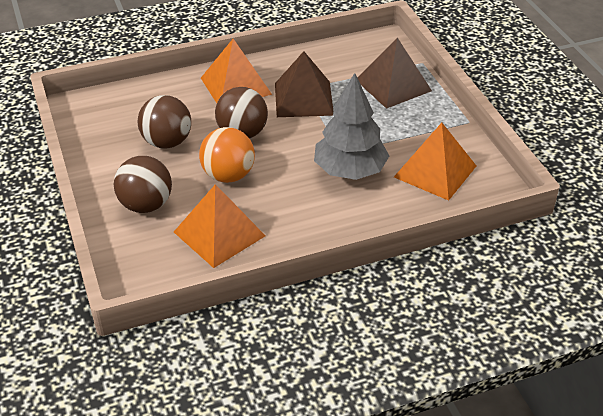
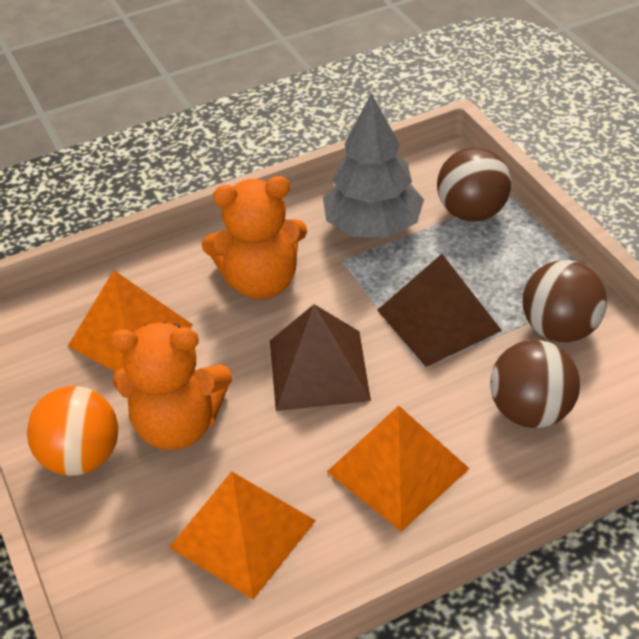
orange teddy bear: 0 -> 2

